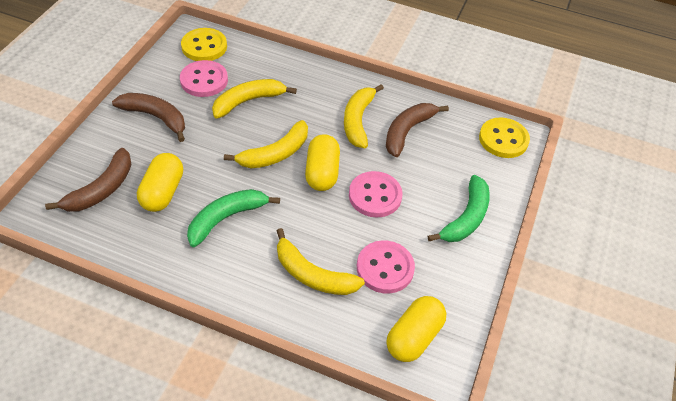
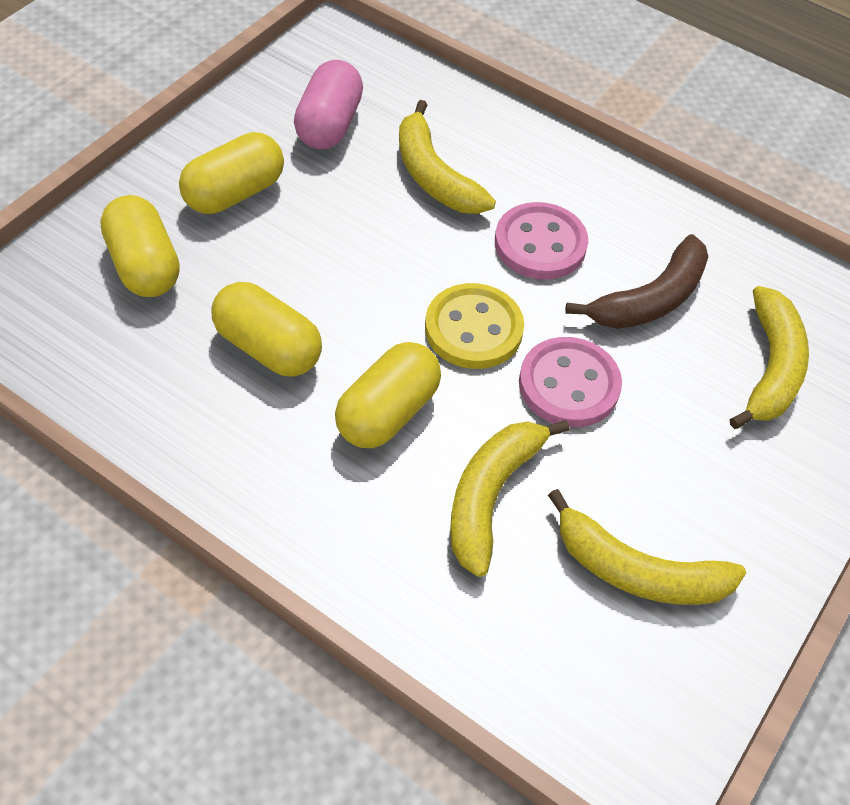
brown banana: 3 -> 1
green banana: 2 -> 0
pink button: 3 -> 2
pink capsule: 0 -> 1
yellow button: 2 -> 1
yellow capsule: 3 -> 4

